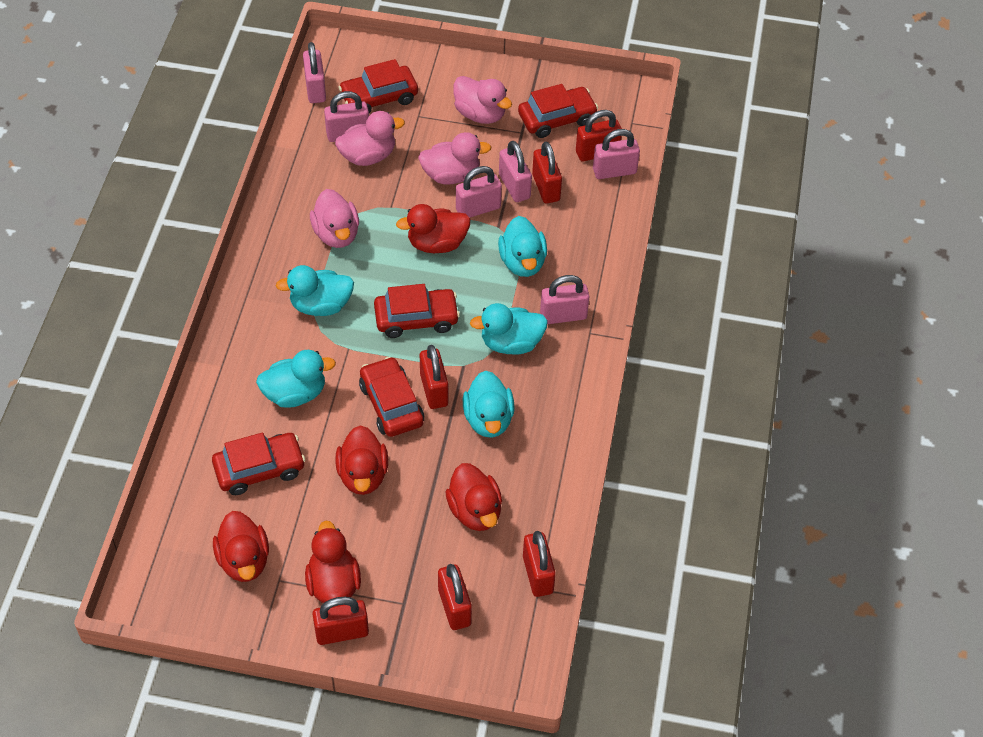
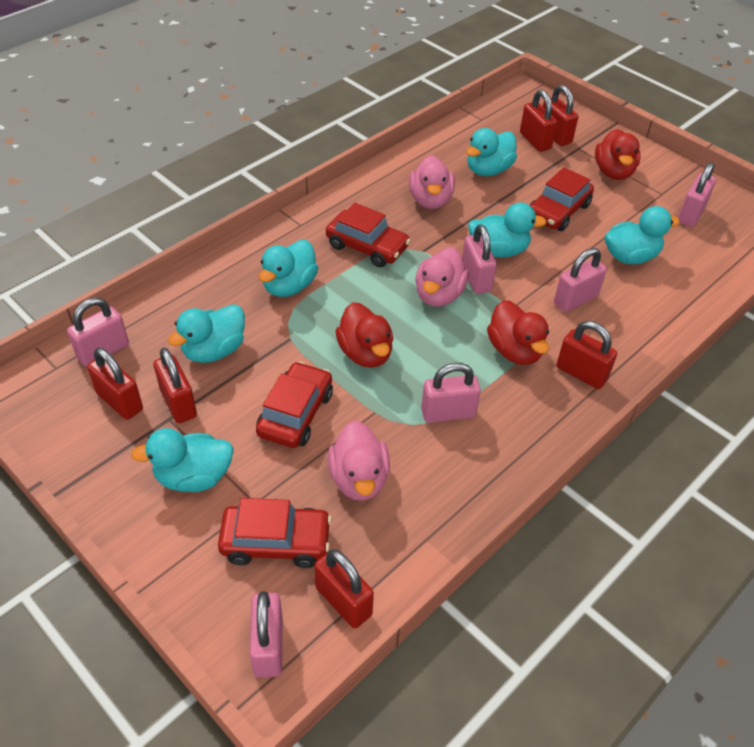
pink duck: 4 -> 3
red car: 5 -> 4
red duck: 5 -> 3
turquoise duck: 5 -> 6

